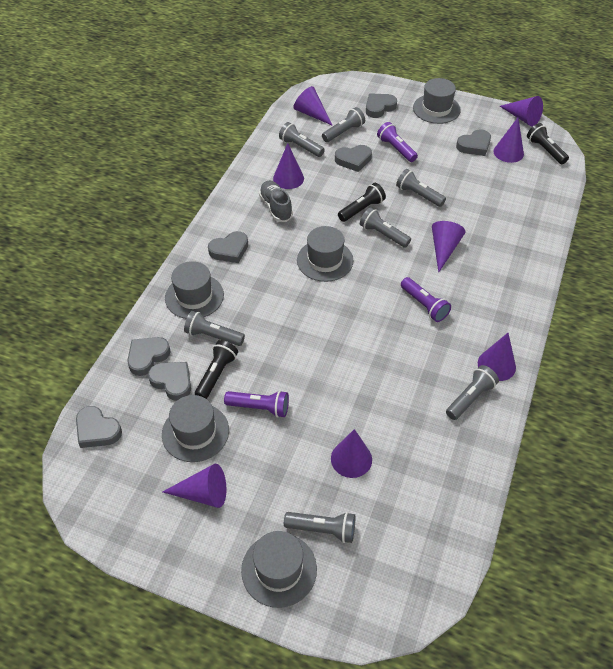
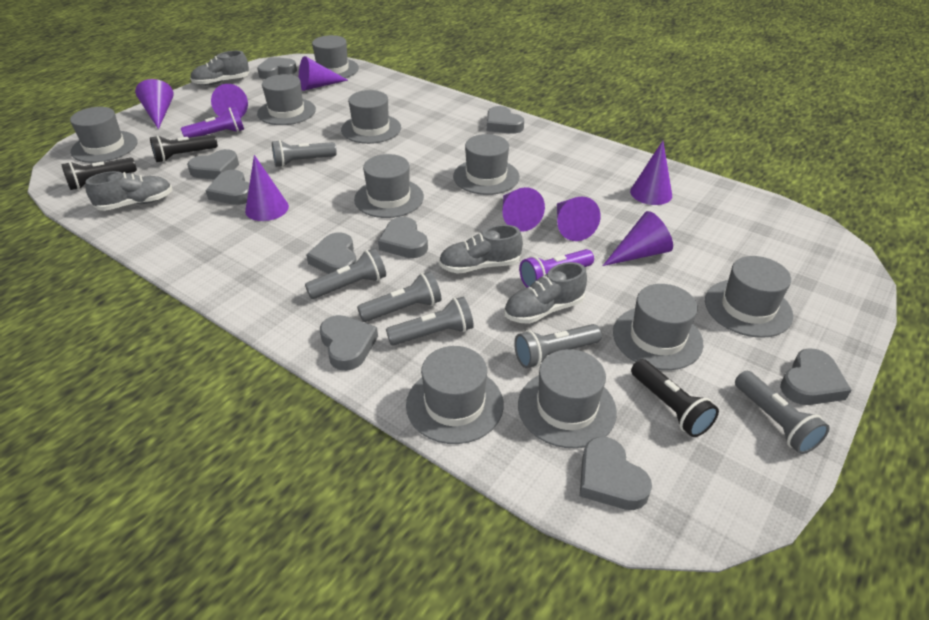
grey flashlight: 7 -> 6
grey hat: 5 -> 10
grey heart: 7 -> 9
grey shoe: 1 -> 4
purple flashlight: 3 -> 2

